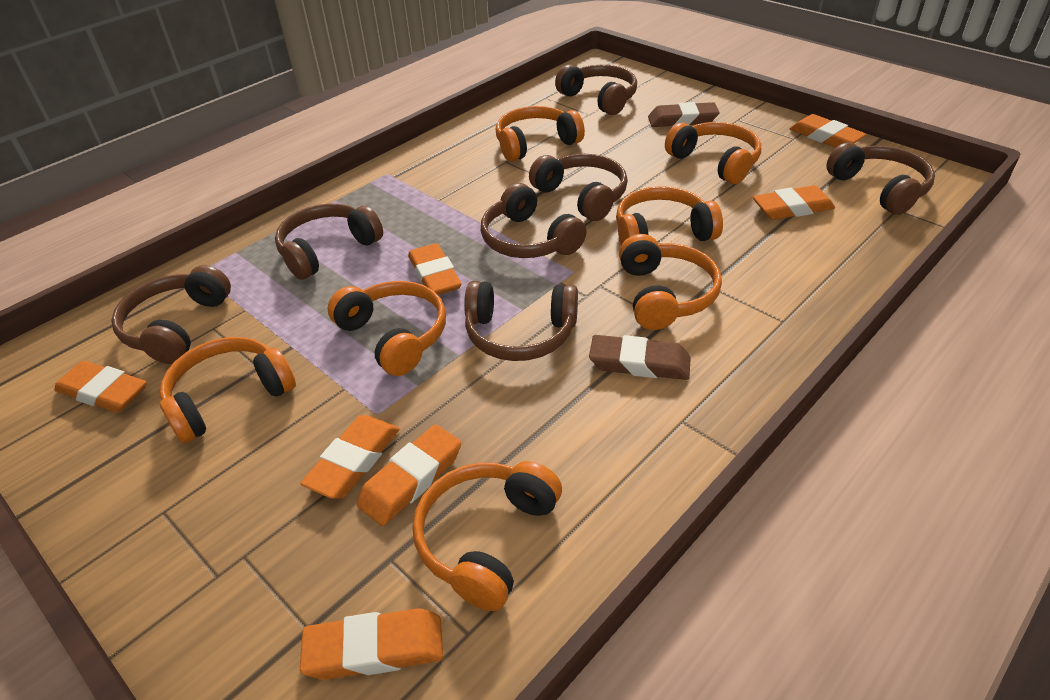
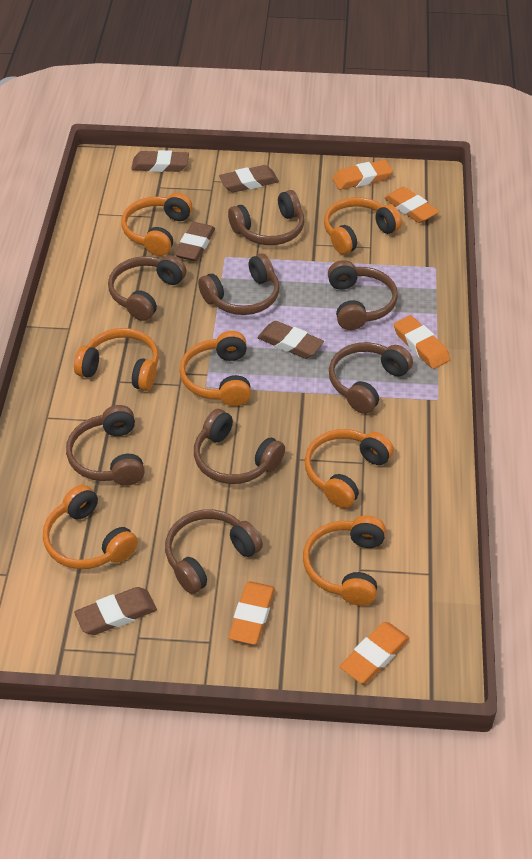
brown eraser: 2 -> 5
brown headphones: 7 -> 8
orange eraser: 7 -> 5

